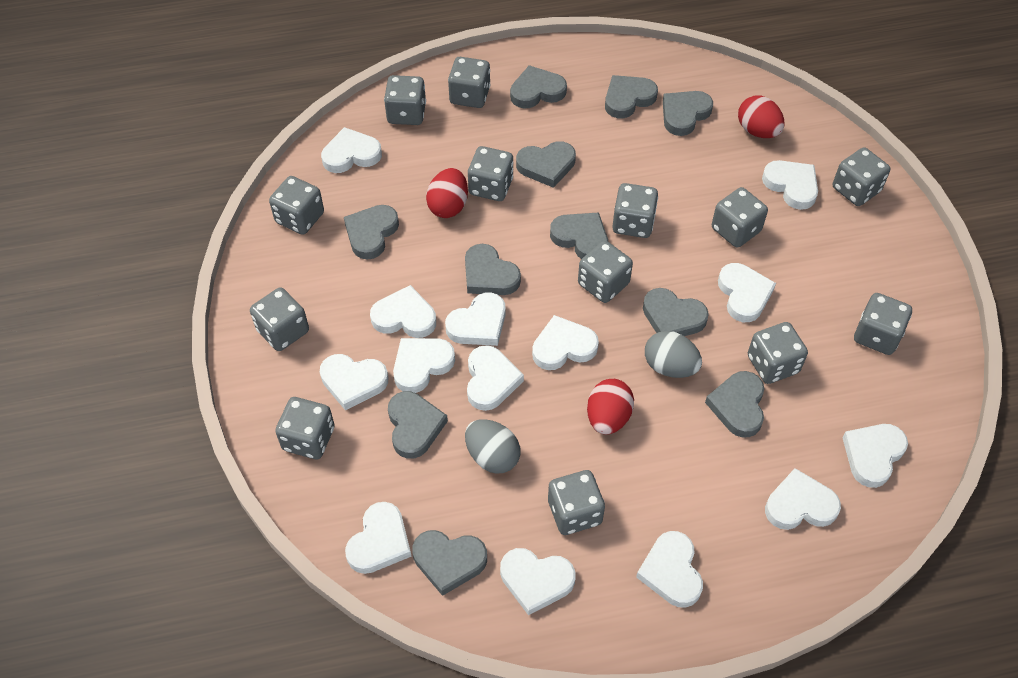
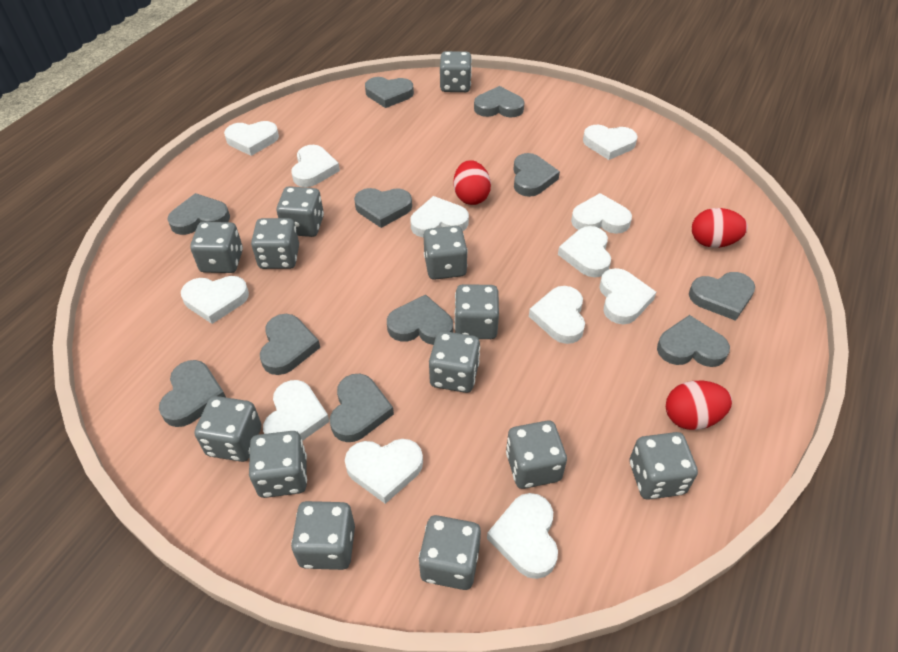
grey egg: 2 -> 0
white heart: 14 -> 12

